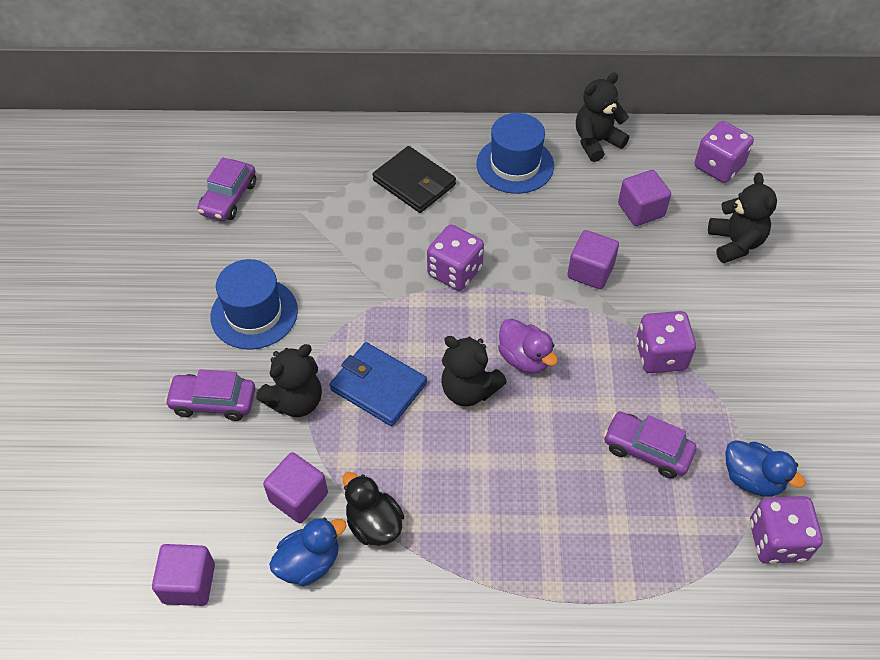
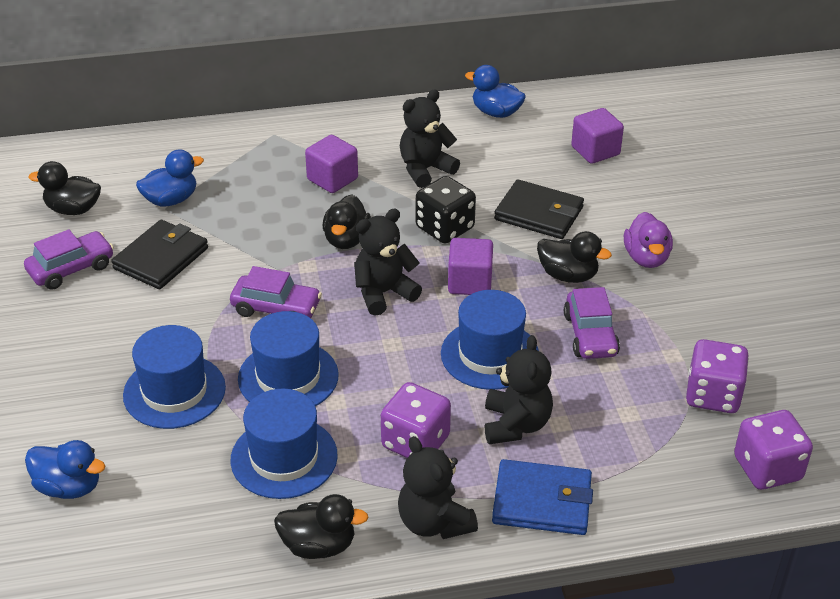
black dice: 0 -> 1
black duck: 1 -> 4
black wallet: 1 -> 2
blue duck: 2 -> 3
blue hat: 2 -> 4
purple cube: 4 -> 3
purple dice: 4 -> 3

